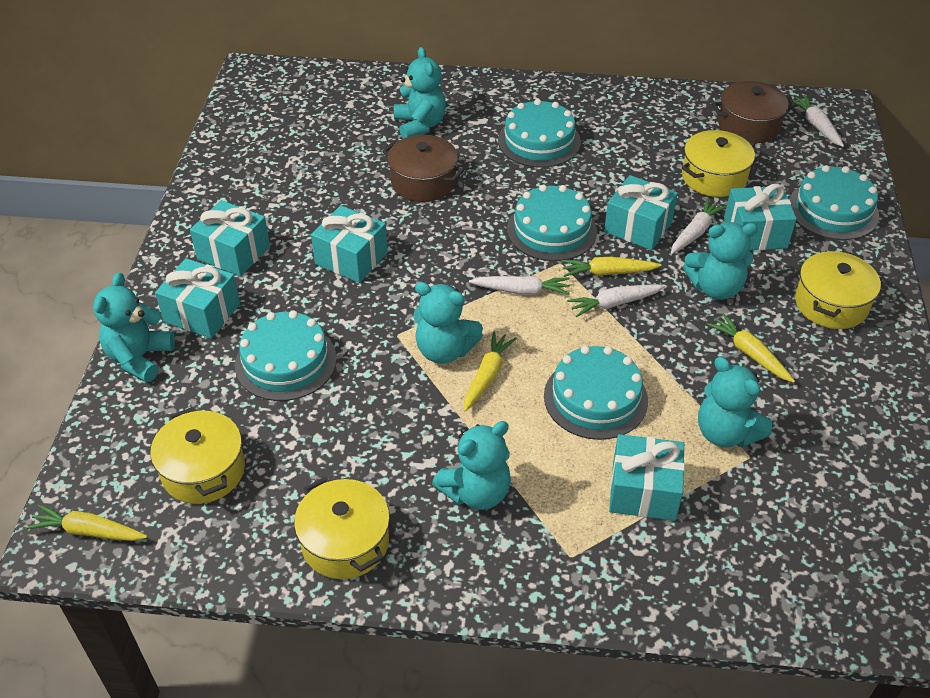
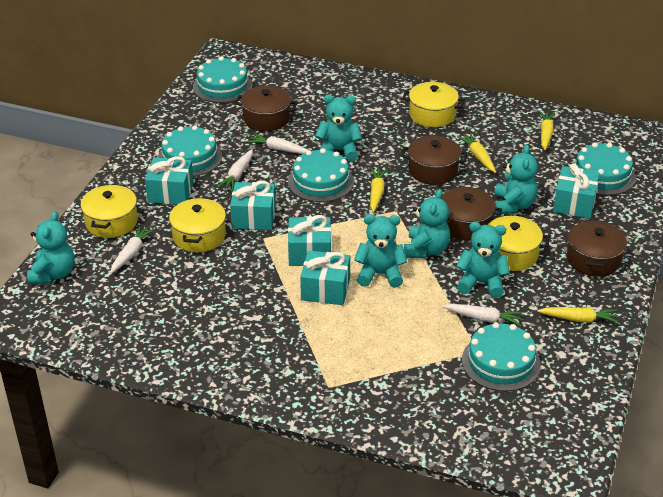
brown pot: 2 -> 4
turquoise gift: 6 -> 5

